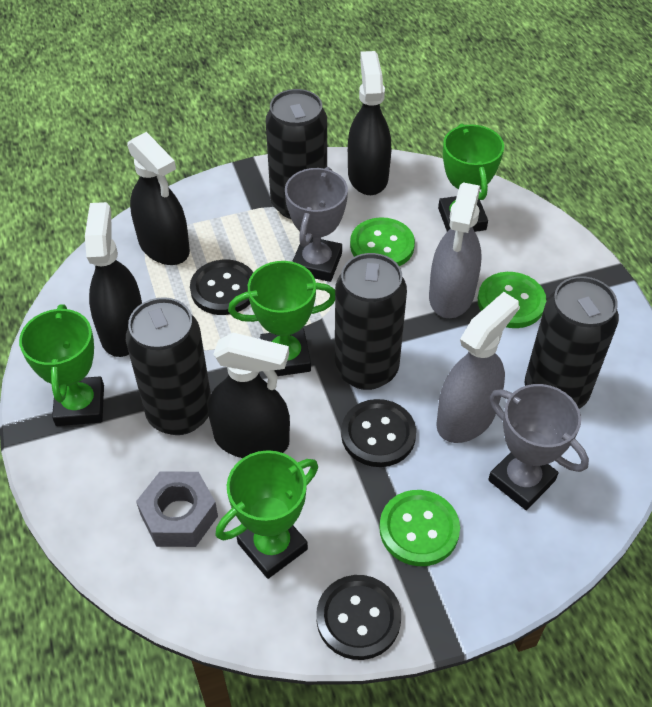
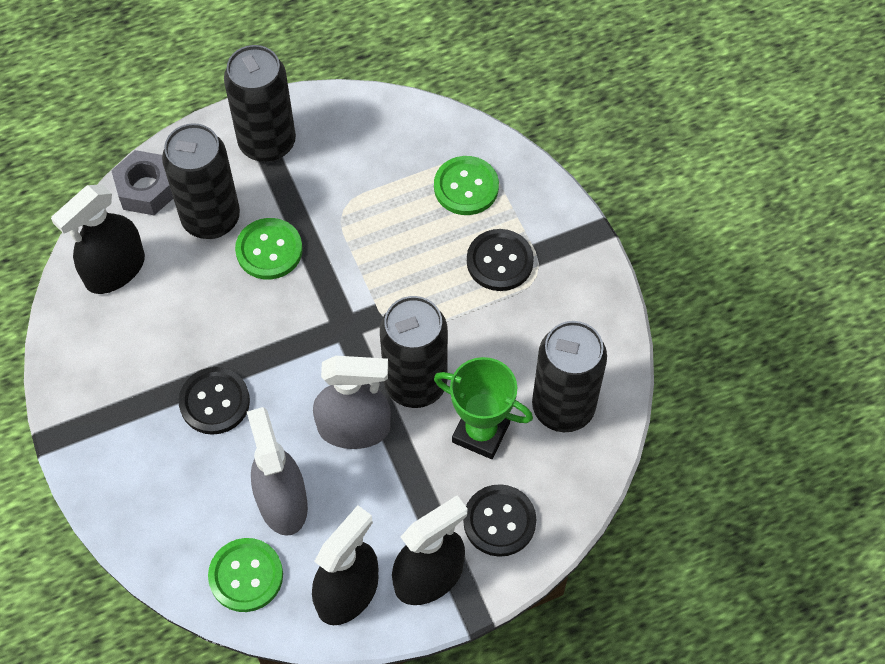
black spray bottle: 4 -> 3
green trophy: 4 -> 1
grey trophy: 2 -> 0

